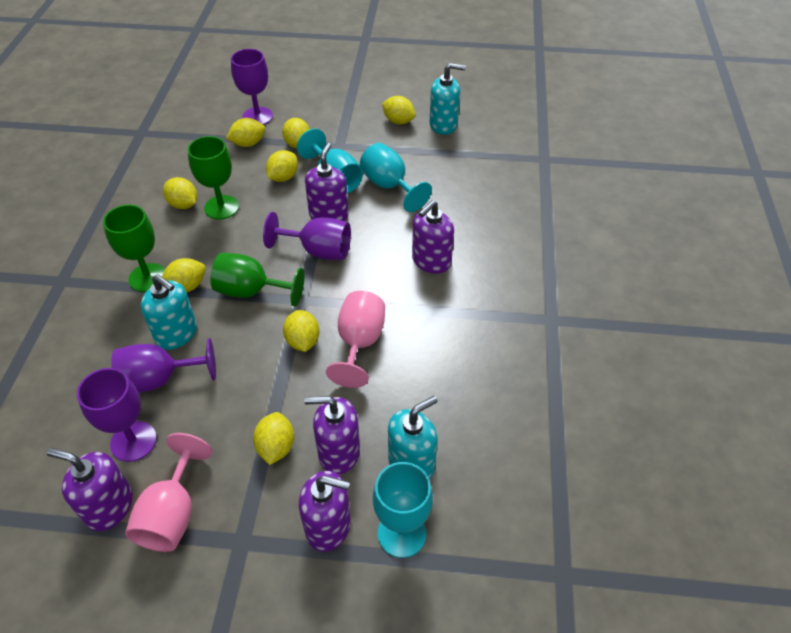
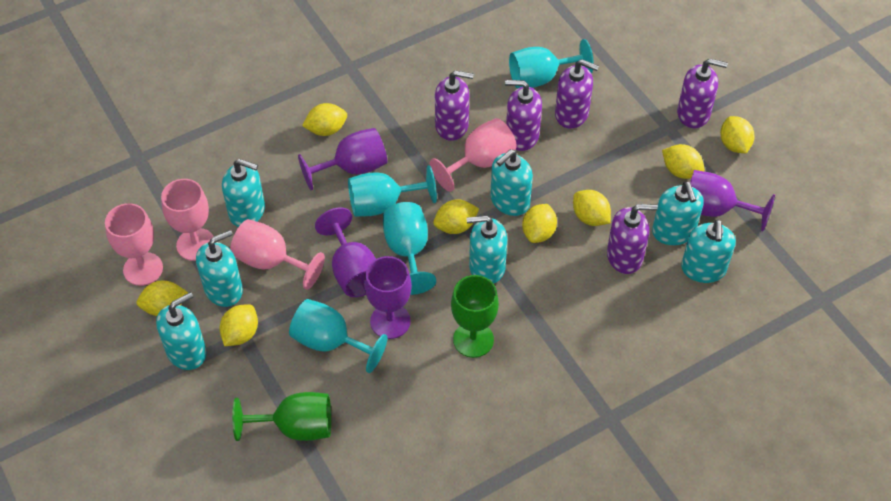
green goblet: 3 -> 2
pink goblet: 2 -> 4
turquoise goblet: 3 -> 4
turquoise soap dispenser: 3 -> 7

